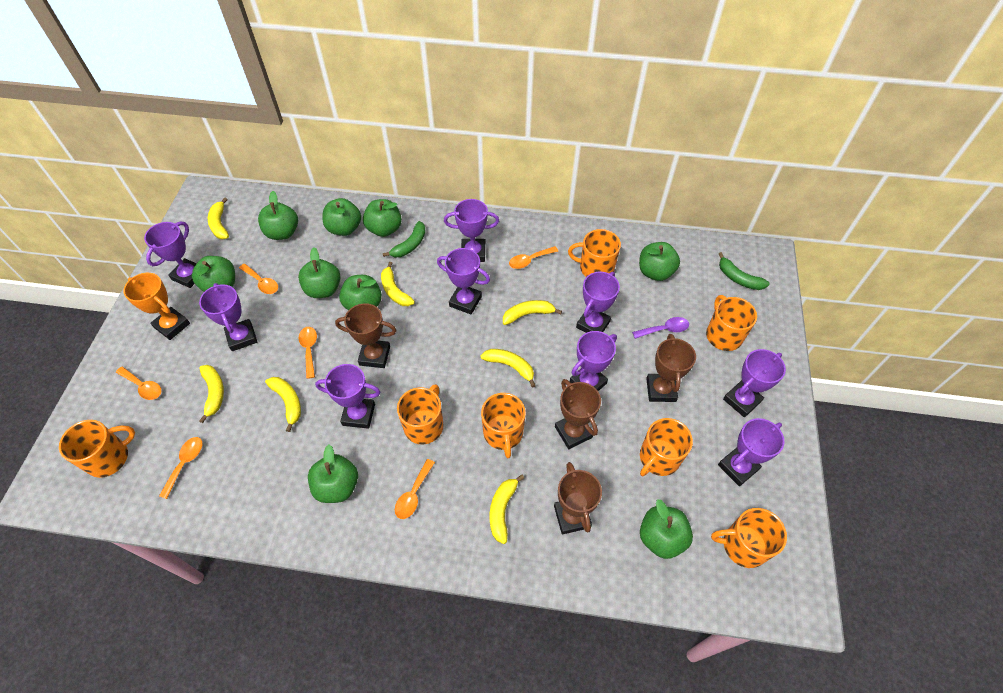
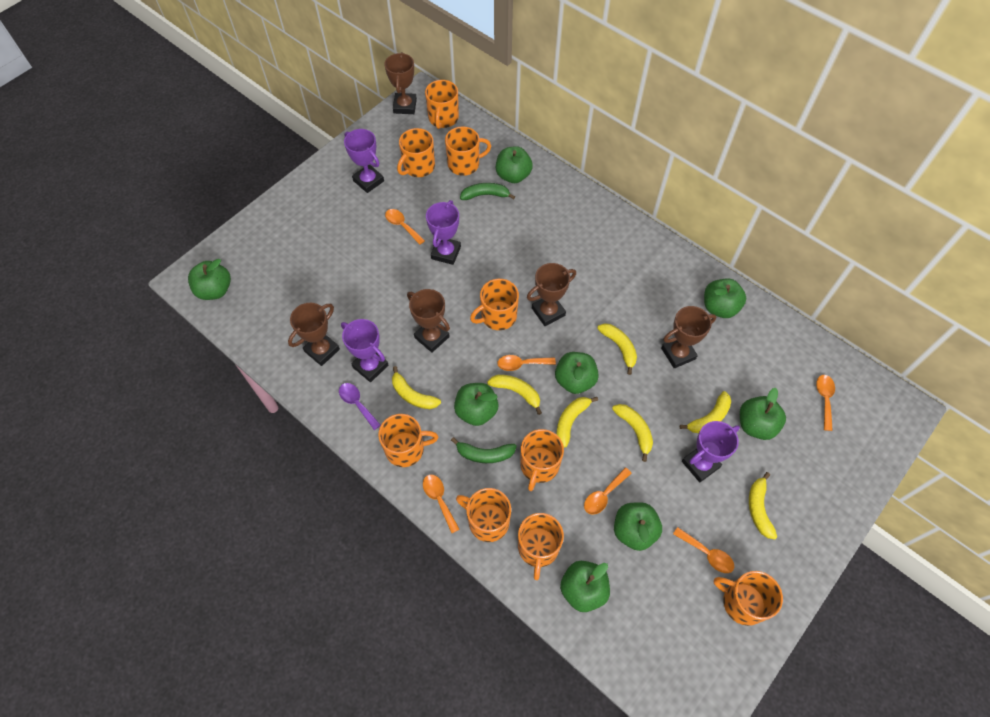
brown trophy: 4 -> 5
green apple: 9 -> 8
orange mug: 7 -> 9
orange trophy: 1 -> 0
purple trophy: 9 -> 4

